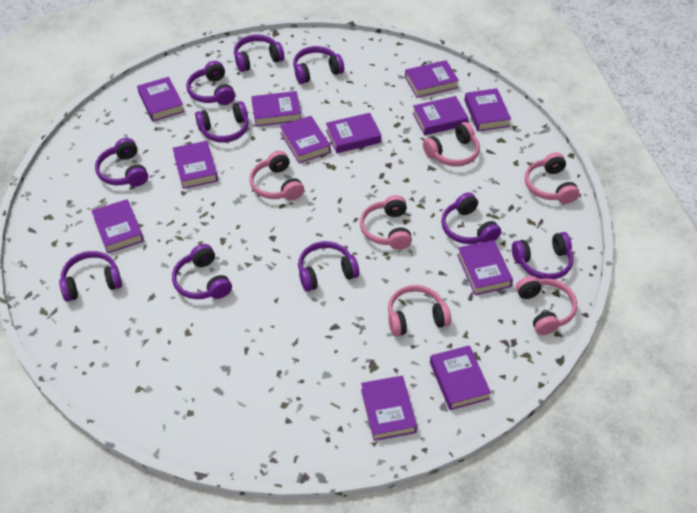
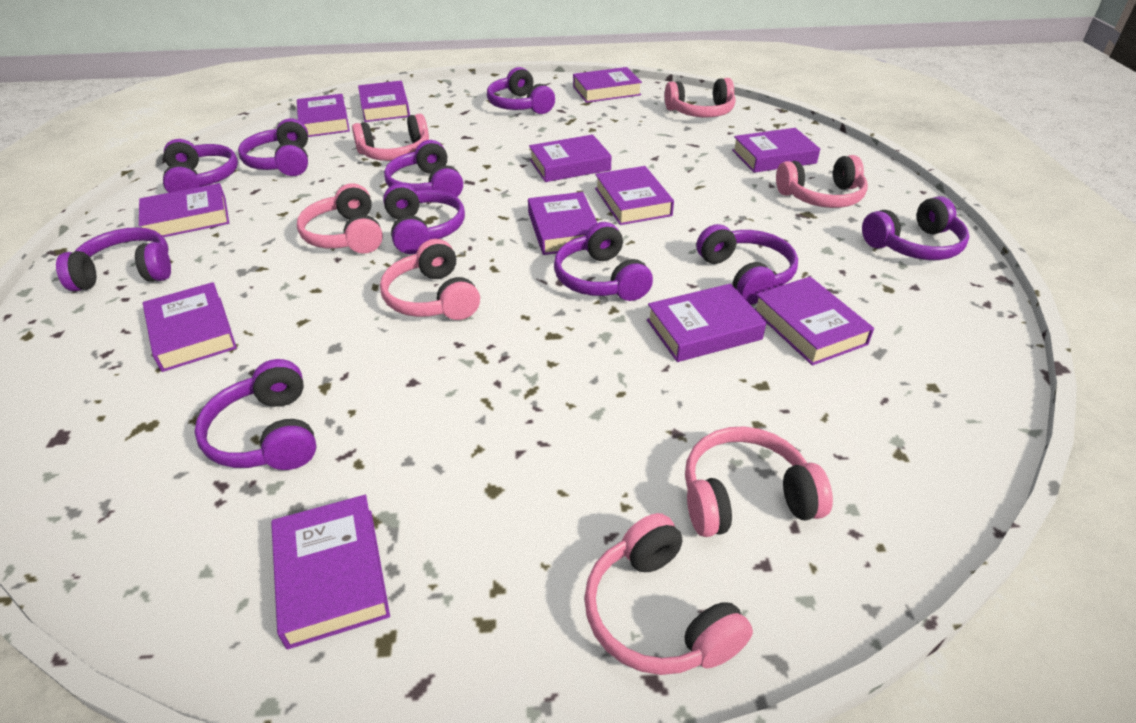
pink headphones: 6 -> 7

